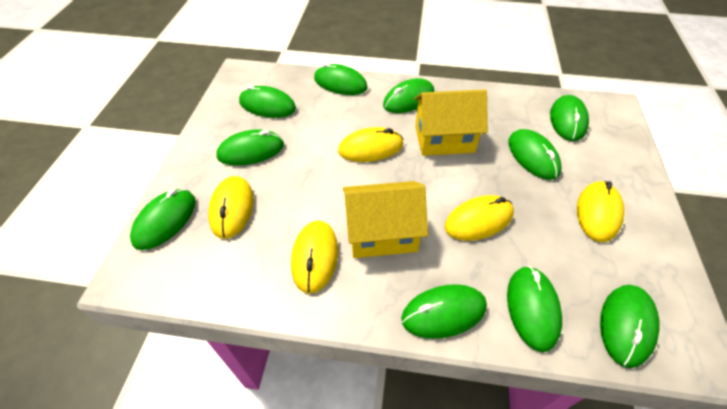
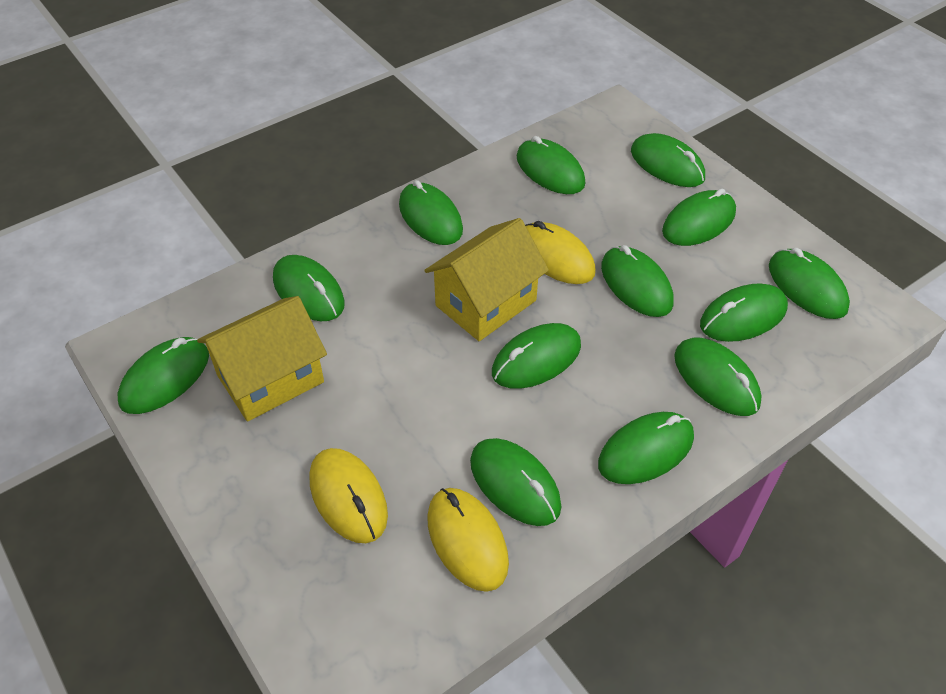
green mouse: 10 -> 13
yellow mouse: 5 -> 3

